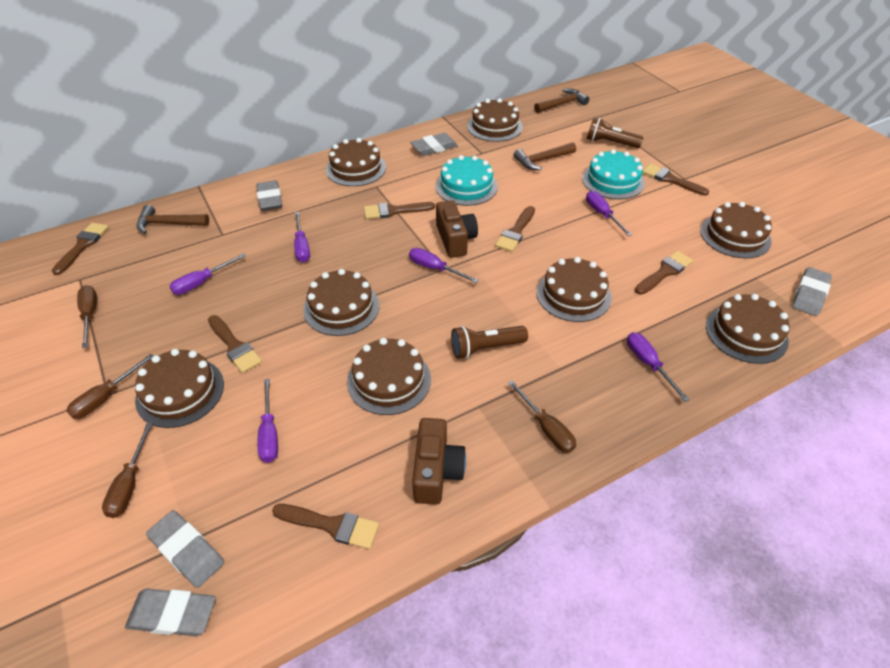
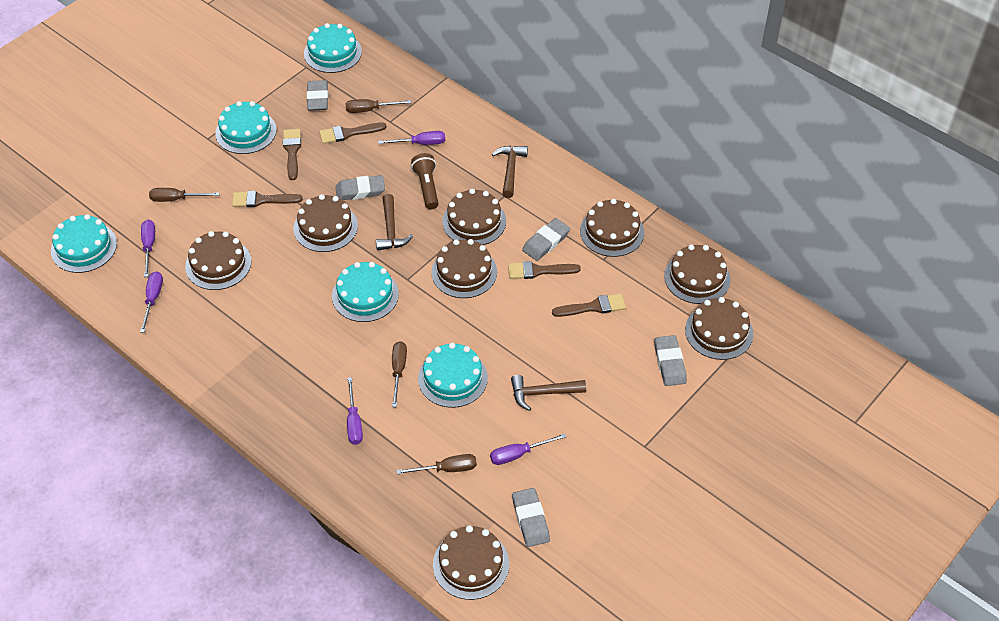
brown brush: 7 -> 5
brown camera: 2 -> 0
brown flashlight: 2 -> 1
purple screwdriver: 6 -> 5
turquoise cake: 2 -> 5

